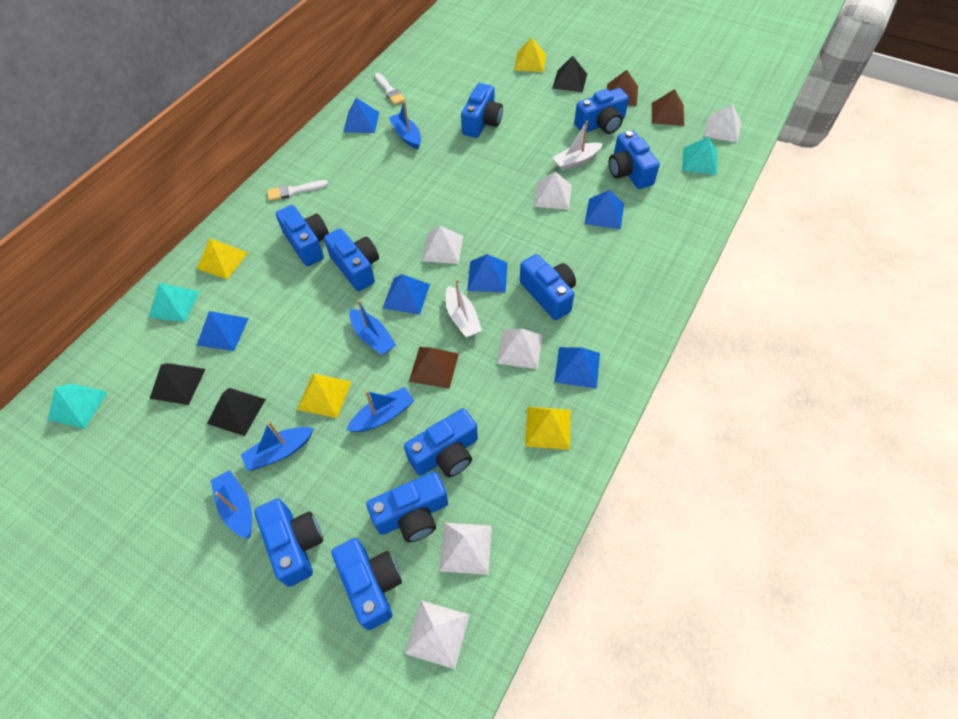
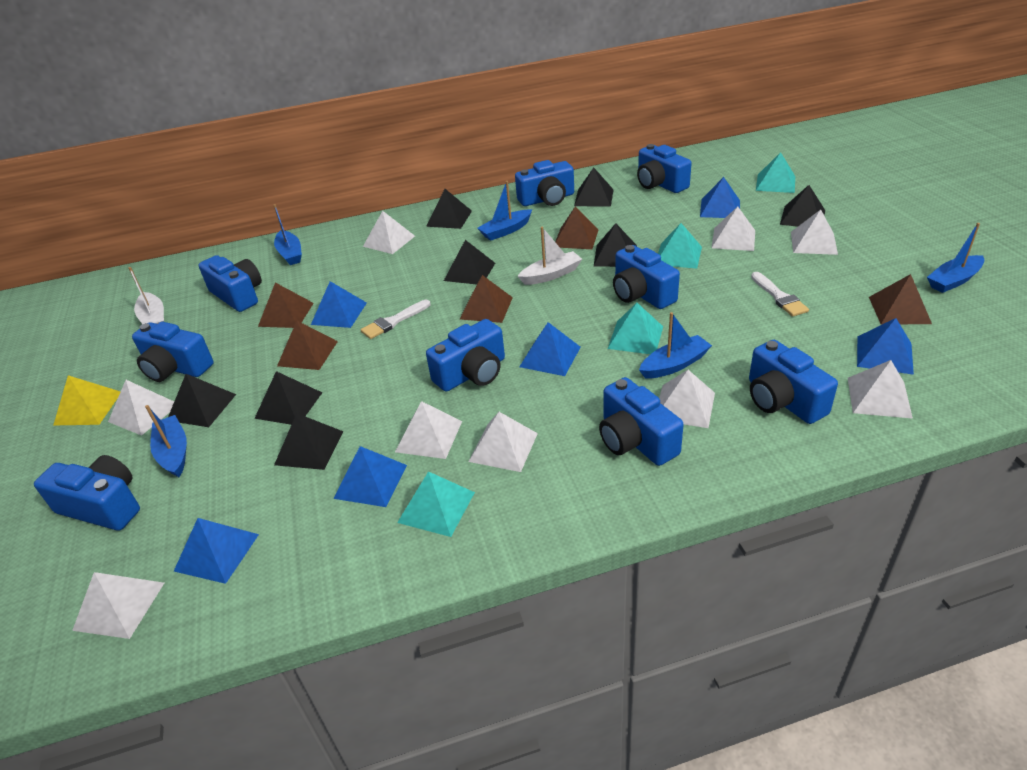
black pyramid: 3 -> 8
blue camera: 10 -> 9
brown pyramid: 3 -> 5
turquoise pyramid: 3 -> 4
white pyramid: 6 -> 9
yellow pyramid: 4 -> 1

